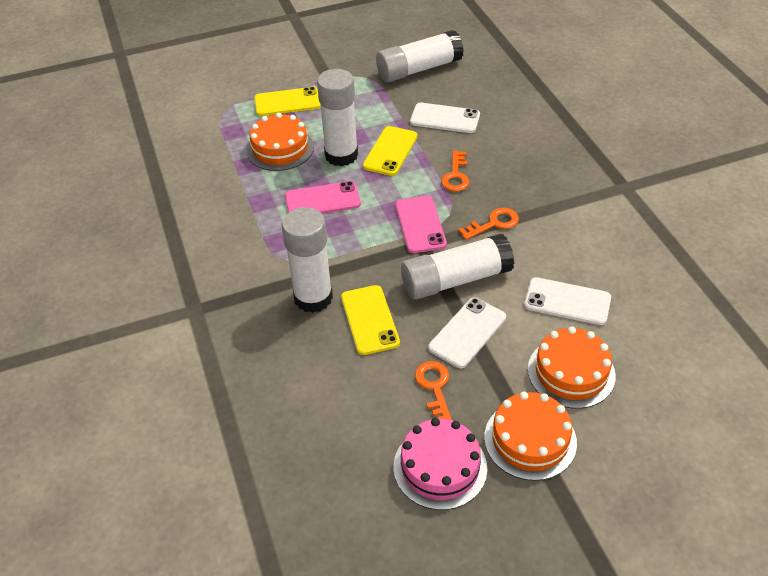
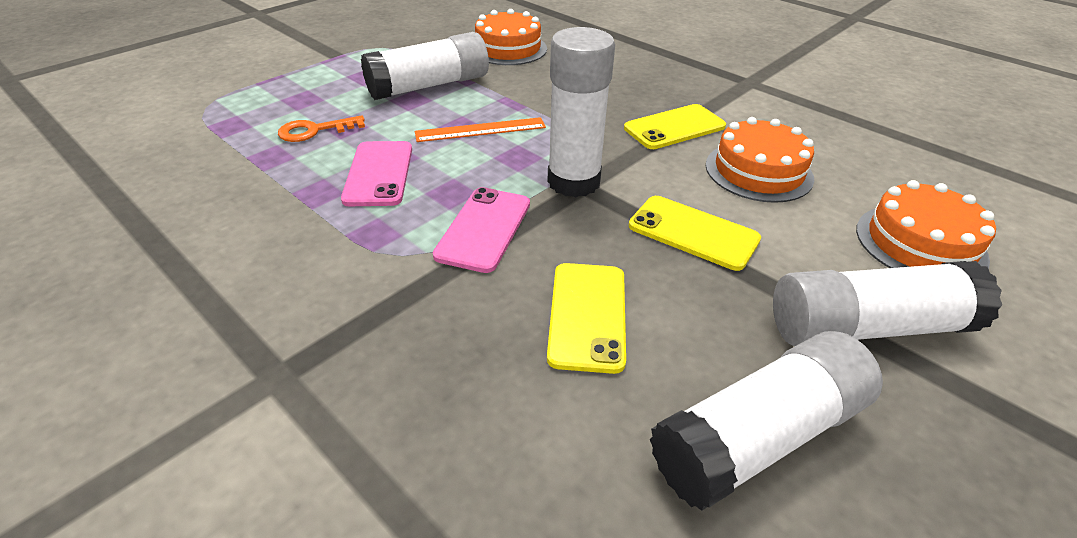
orange key: 3 -> 1
orange ruler: 0 -> 1
pink cake: 1 -> 0
white phone: 3 -> 0

